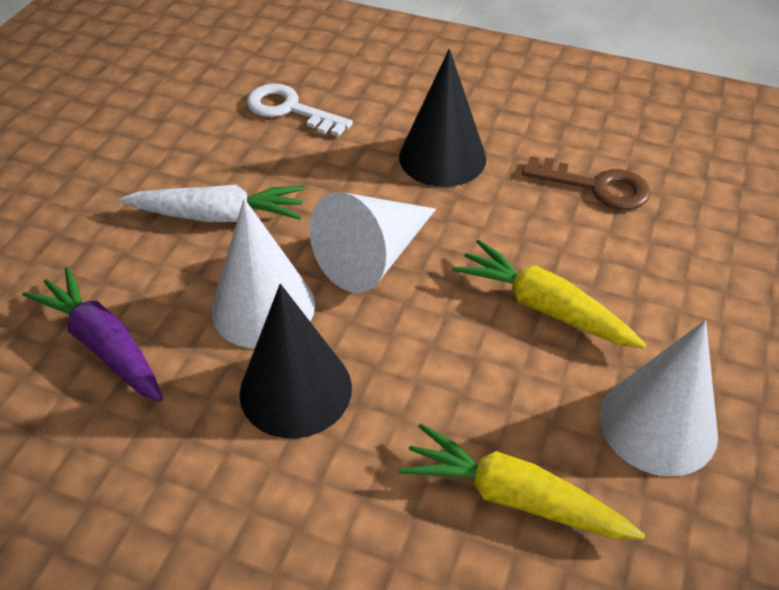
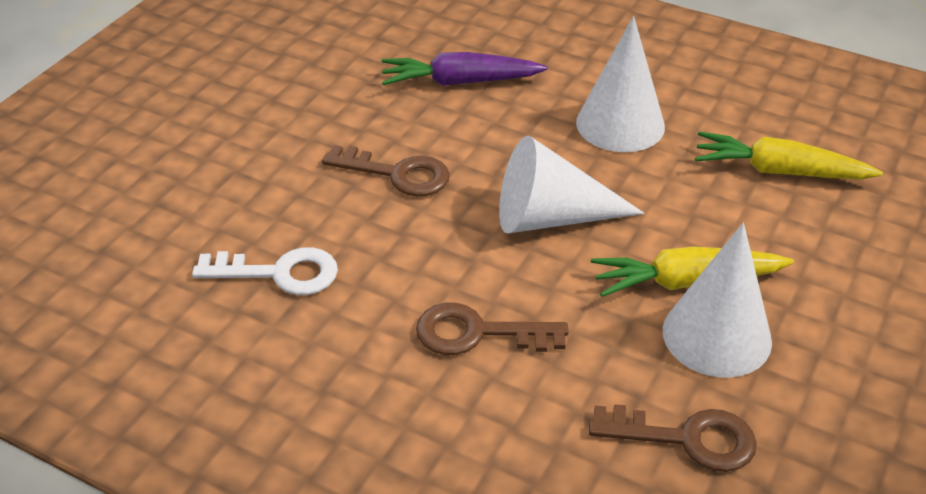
black cone: 2 -> 0
brown key: 1 -> 3
white carrot: 1 -> 0

